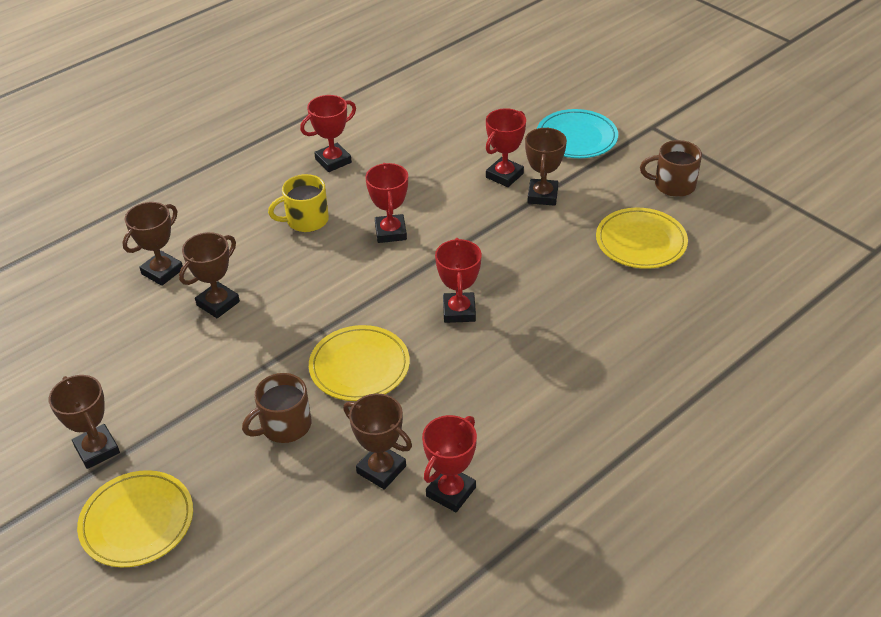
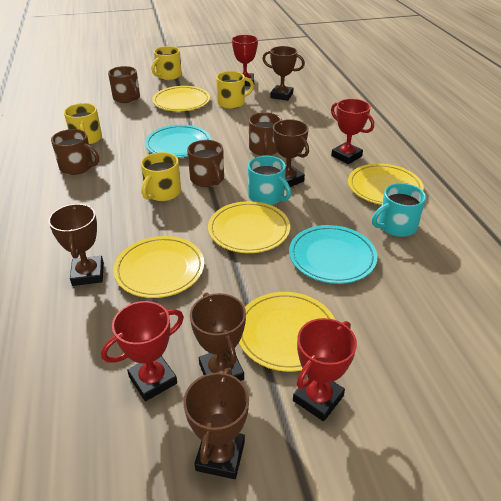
brown mug: 2 -> 4
red trophy: 5 -> 4
turquoise mug: 0 -> 2
turquoise plate: 1 -> 2
yellow mug: 1 -> 4
yellow plate: 3 -> 5

